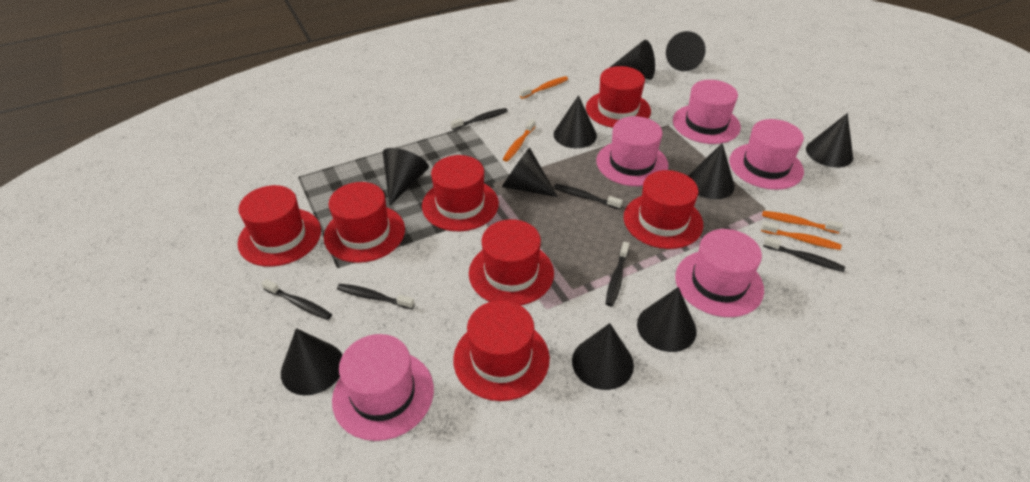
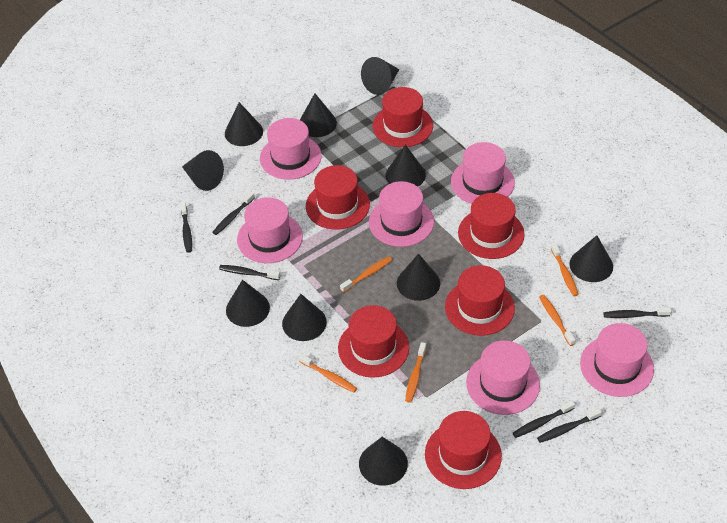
orange toothbrush: 4 -> 5
pink hat: 5 -> 6
red hat: 7 -> 6

